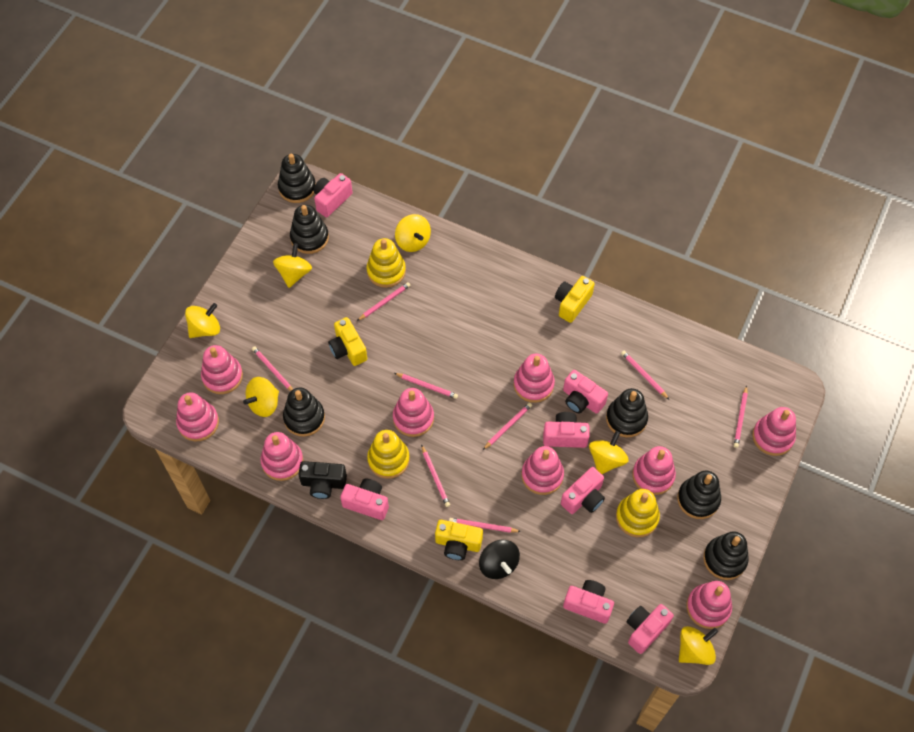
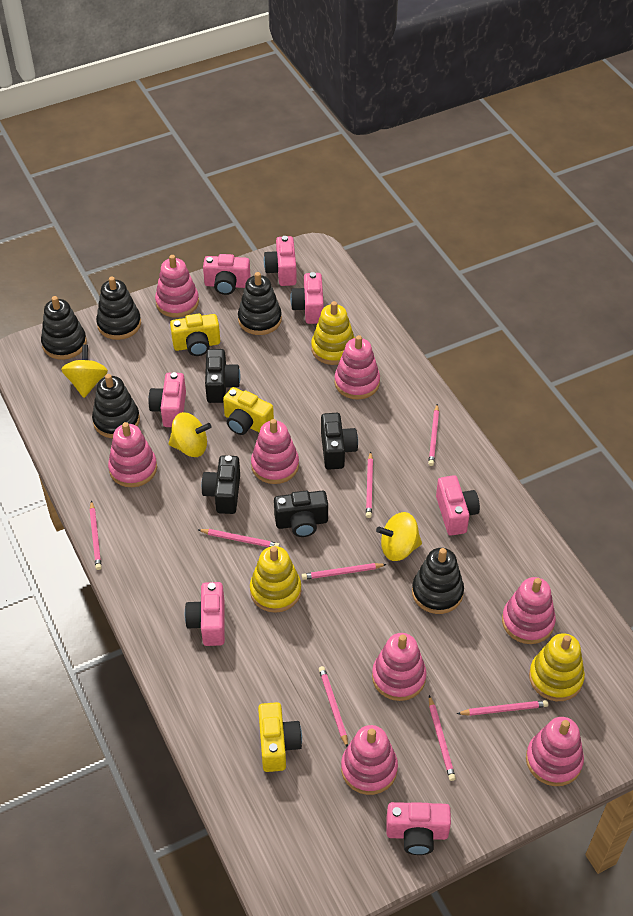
black camera: 1 -> 4
black spinning top: 1 -> 0
black stacking toy: 6 -> 5
pink stacking toy: 9 -> 8
yellow spinning top: 6 -> 3

